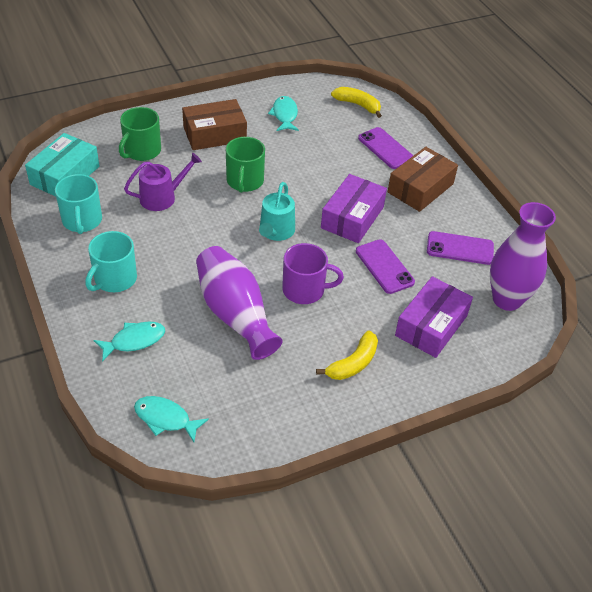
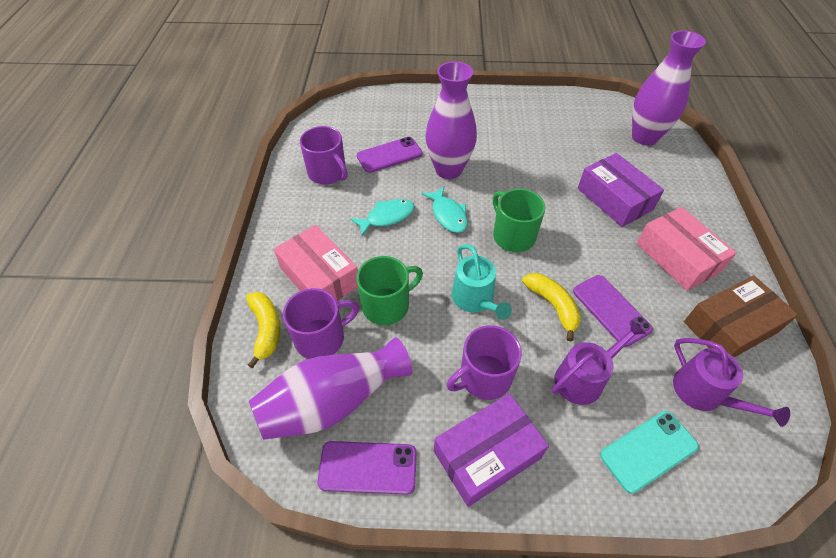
brown box: 2 -> 1
pink box: 0 -> 2
purple mug: 1 -> 3
purple vase: 2 -> 3
purple watering can: 1 -> 2
turquoise box: 1 -> 0
turquoise fish: 3 -> 2
turquoise mug: 2 -> 0
turquoise phone: 0 -> 1

